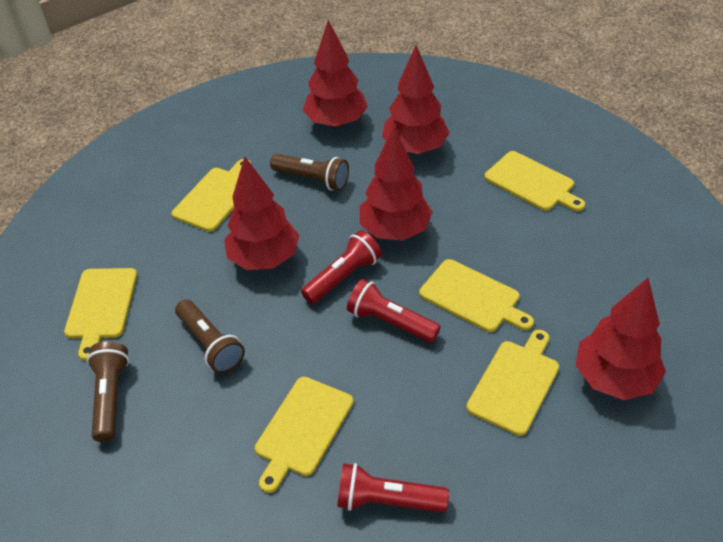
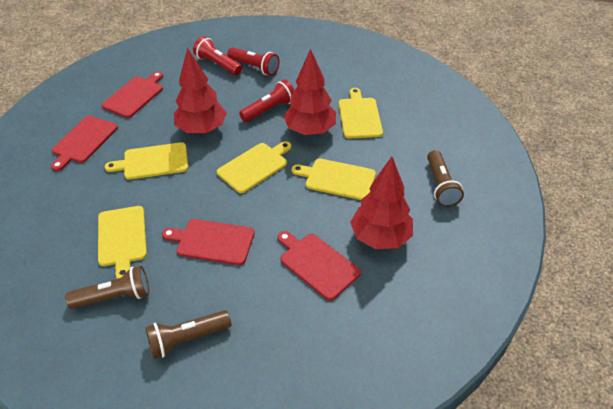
red cutting board: 0 -> 4
red tree: 5 -> 3
yellow cutting board: 6 -> 5

